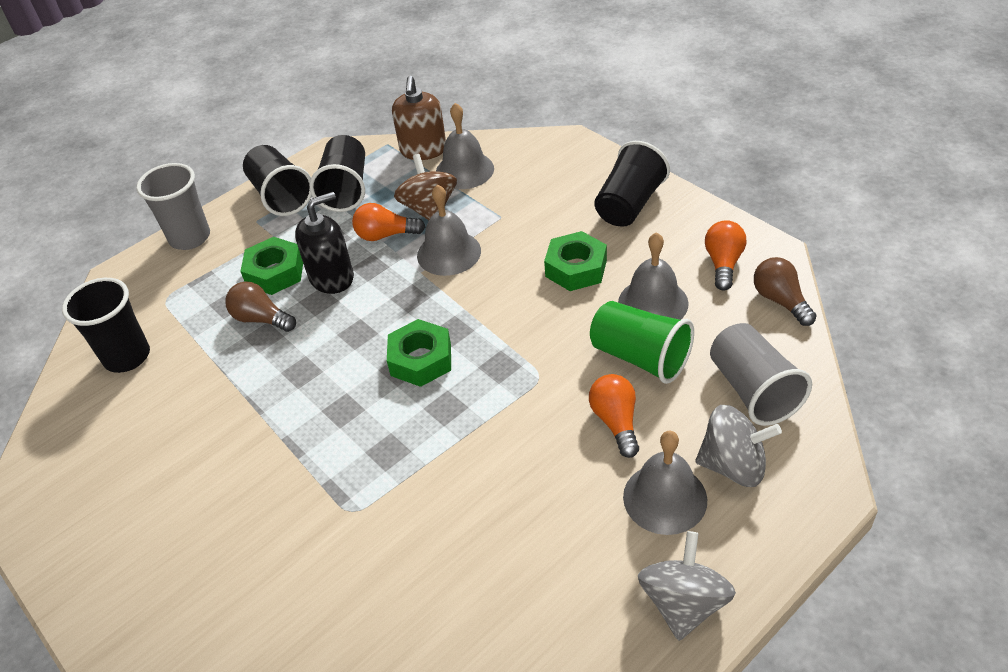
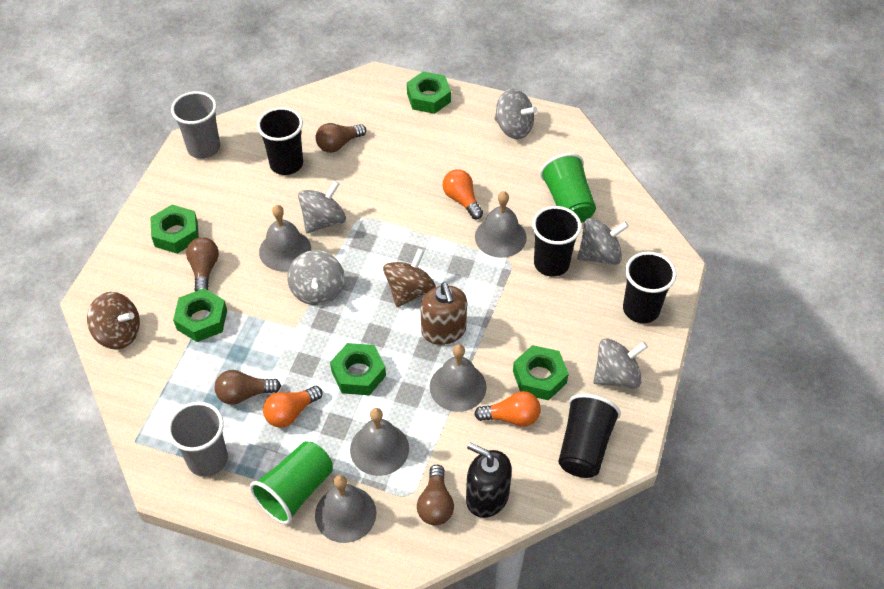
brown light bulb: 2 -> 4
brown spinning top: 1 -> 2
green cup: 1 -> 2
green nut: 3 -> 5
grey bell: 4 -> 5
grey spinning top: 2 -> 5

